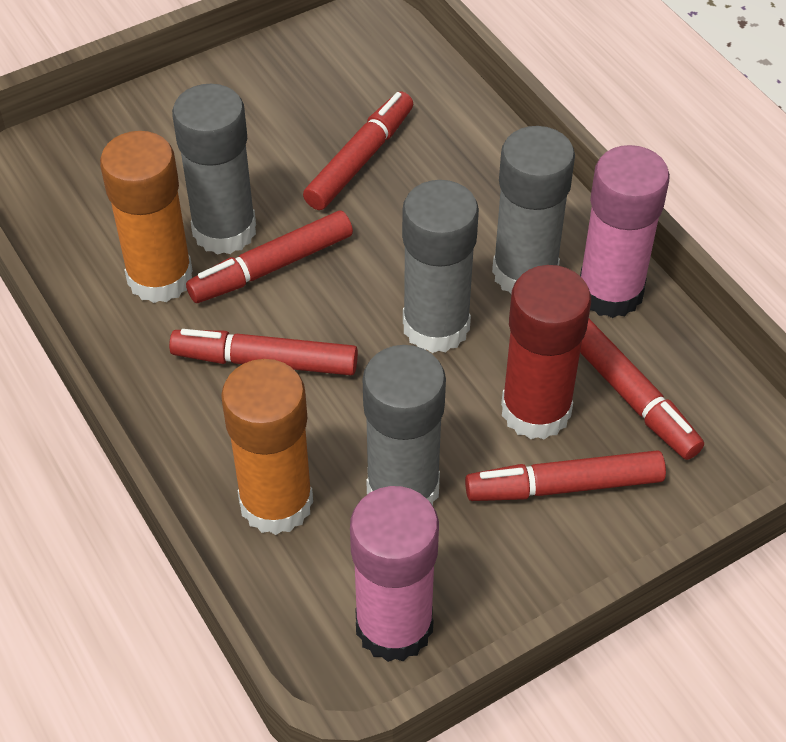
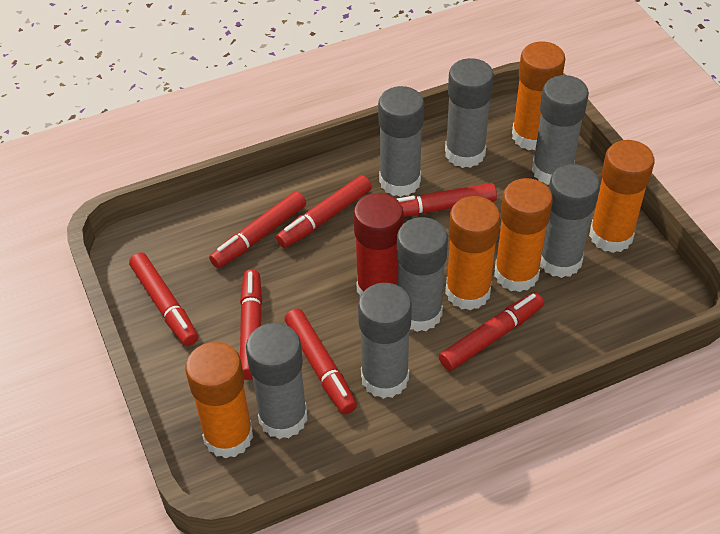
grey glue stick: 4 -> 7
orange glue stick: 2 -> 5
pink glue stick: 2 -> 0
red marker: 5 -> 7

